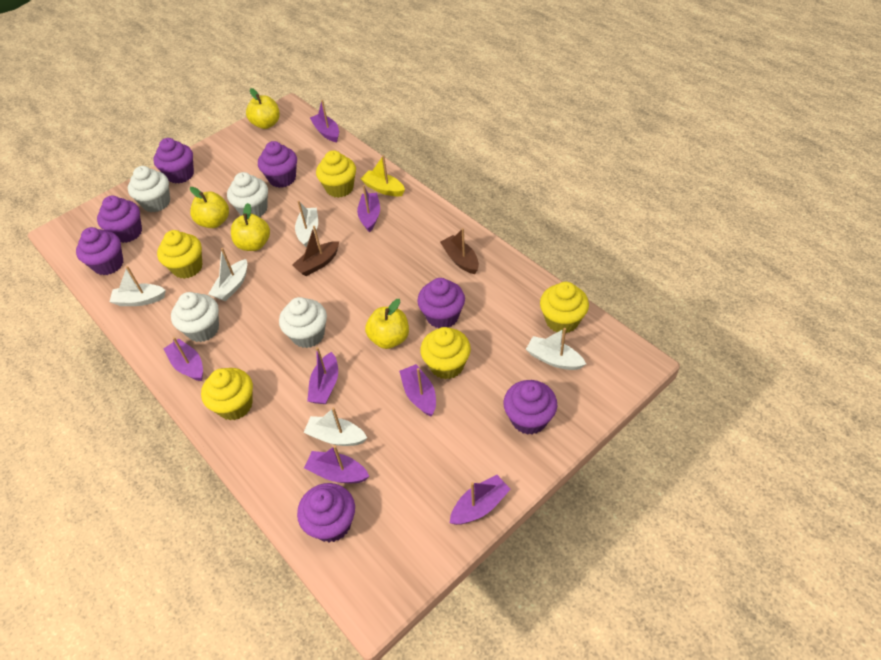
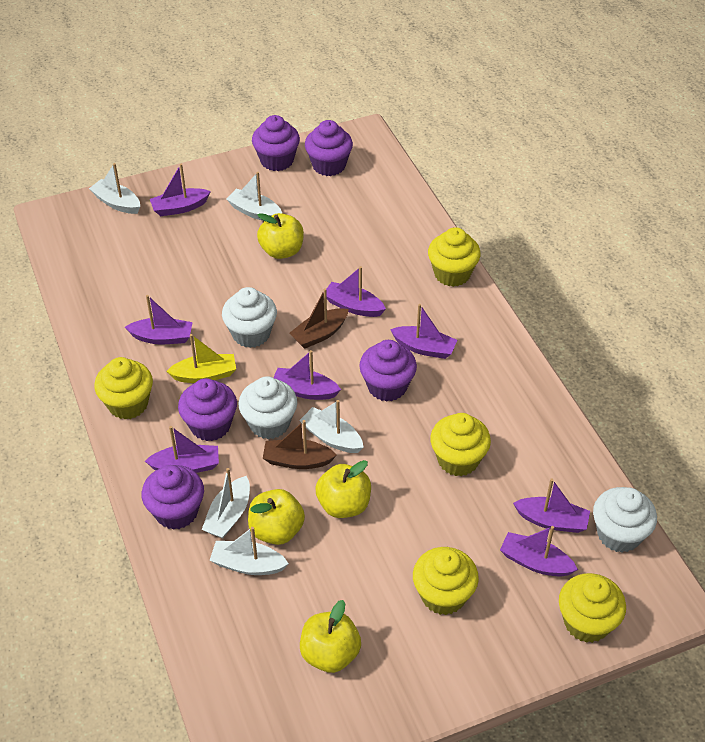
purple boat: 7 -> 8
purple cupcake: 7 -> 5
white cupcake: 4 -> 3

